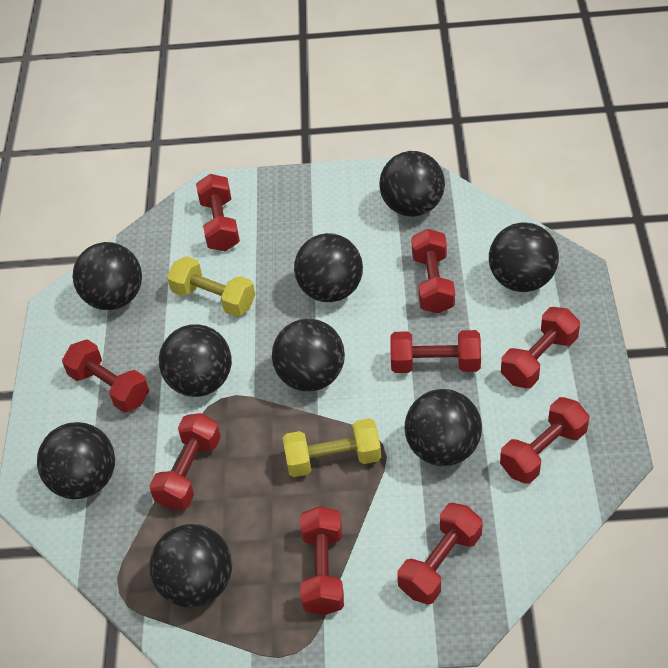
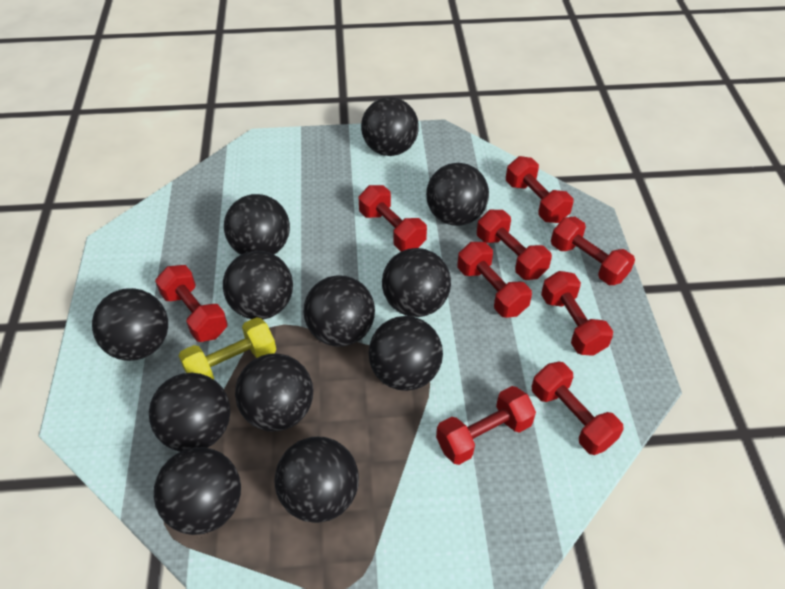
black ball: 9 -> 12
yellow dumbbell: 2 -> 1

